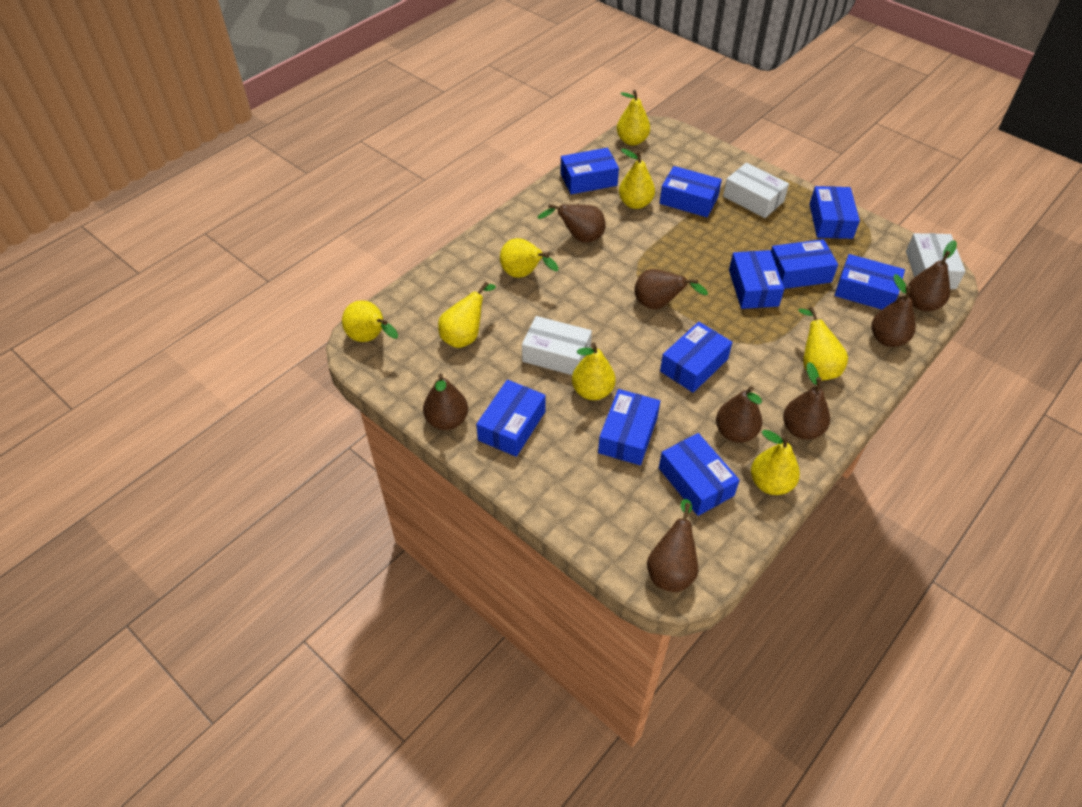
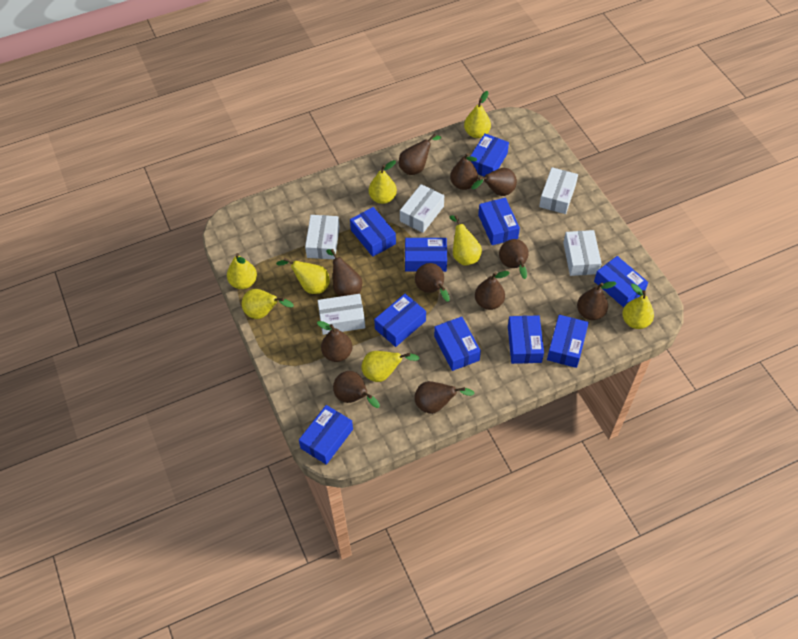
brown pear: 8 -> 11
white box: 3 -> 5

